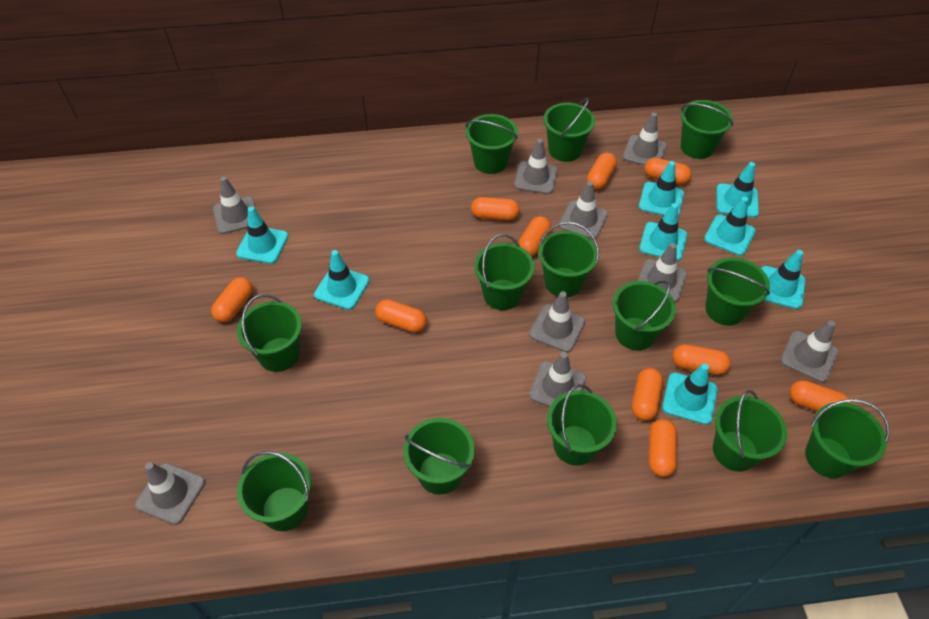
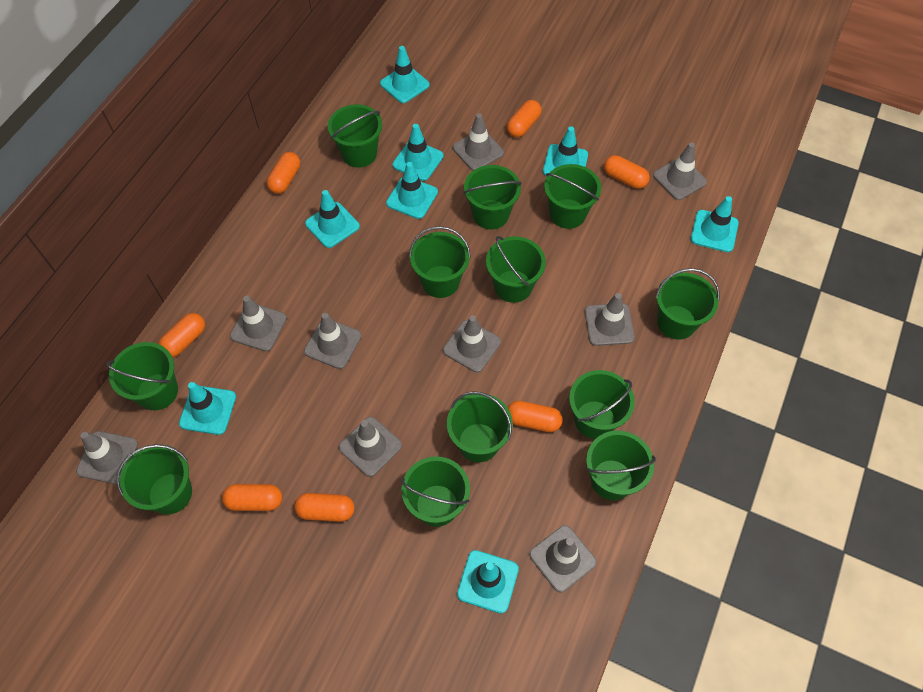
green bucket: 13 -> 12
orange capsule: 10 -> 7

